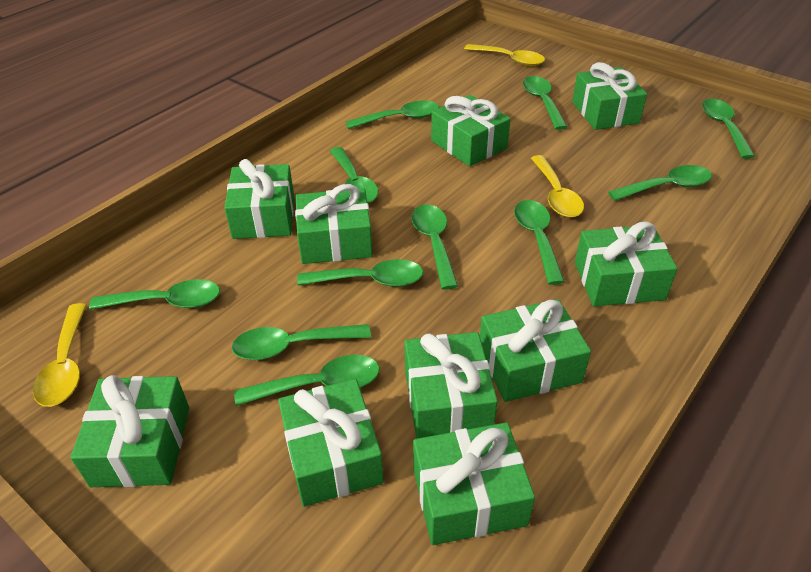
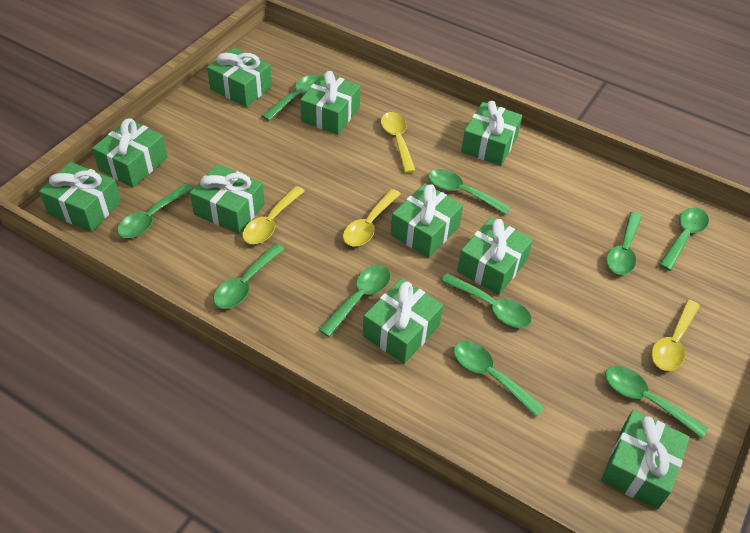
green spoon: 11 -> 10
yellow spoon: 3 -> 4

